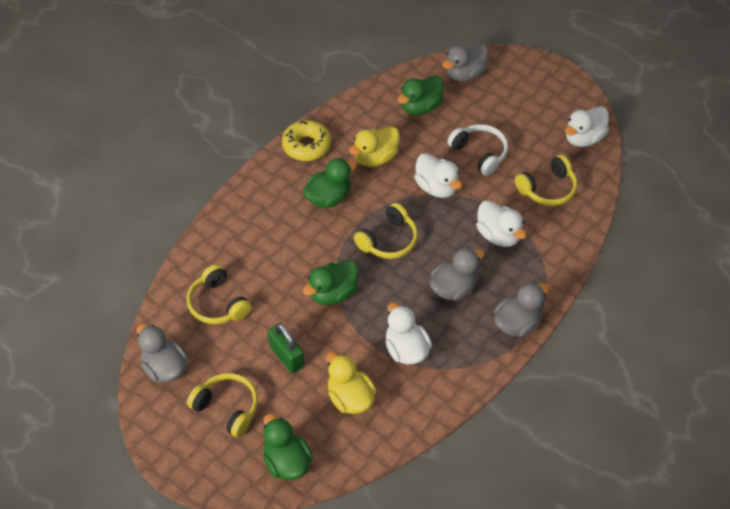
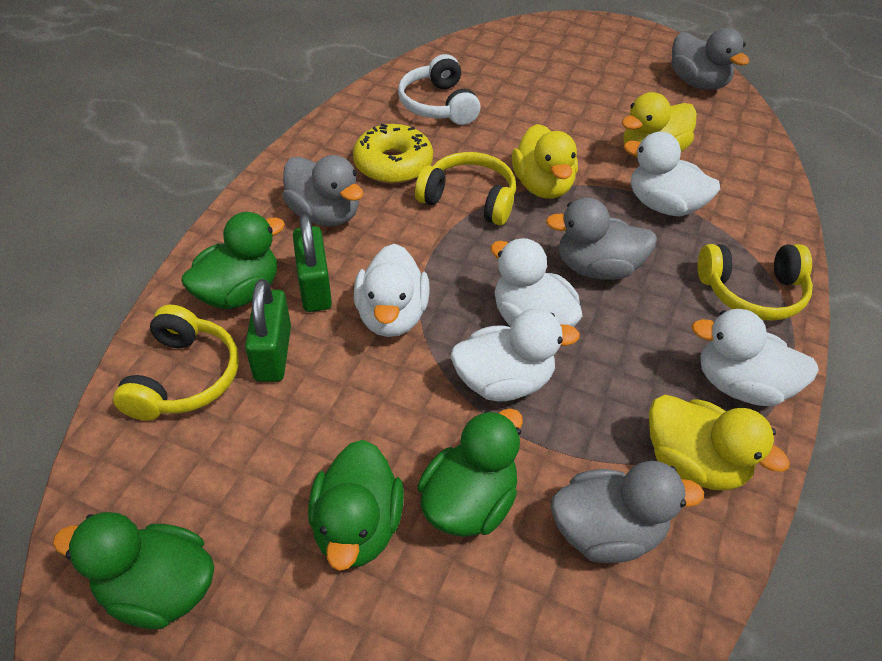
green padlock: 1 -> 2
white duck: 4 -> 5
yellow duck: 2 -> 3
yellow headphones: 4 -> 3

